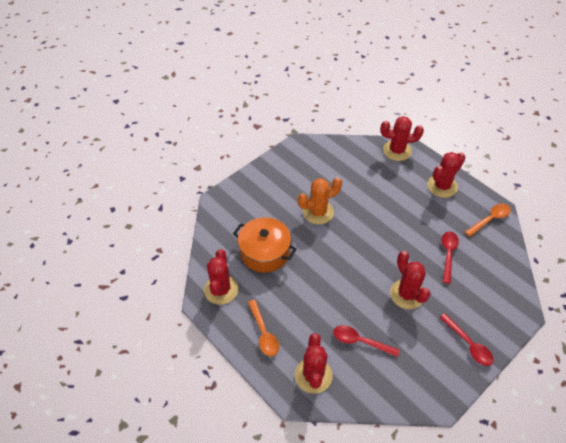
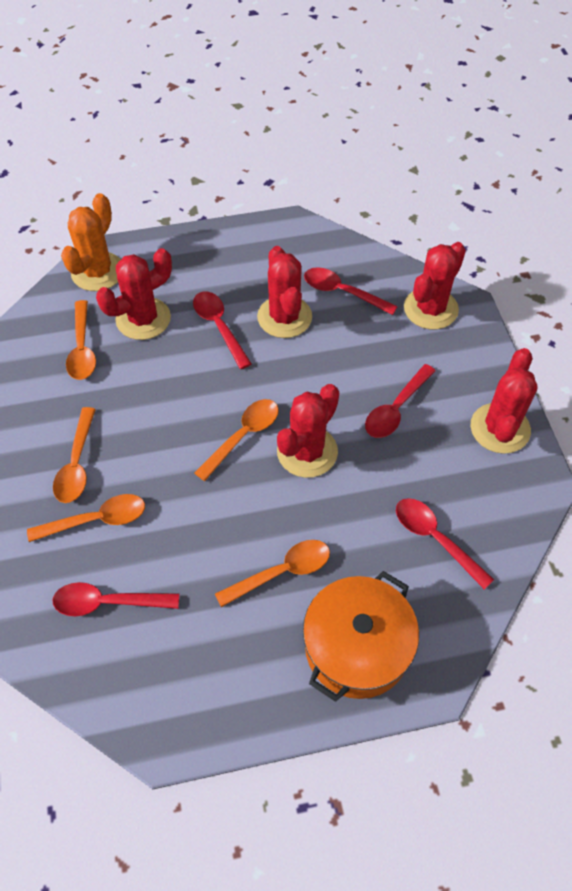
orange spoon: 2 -> 5
red spoon: 3 -> 5

